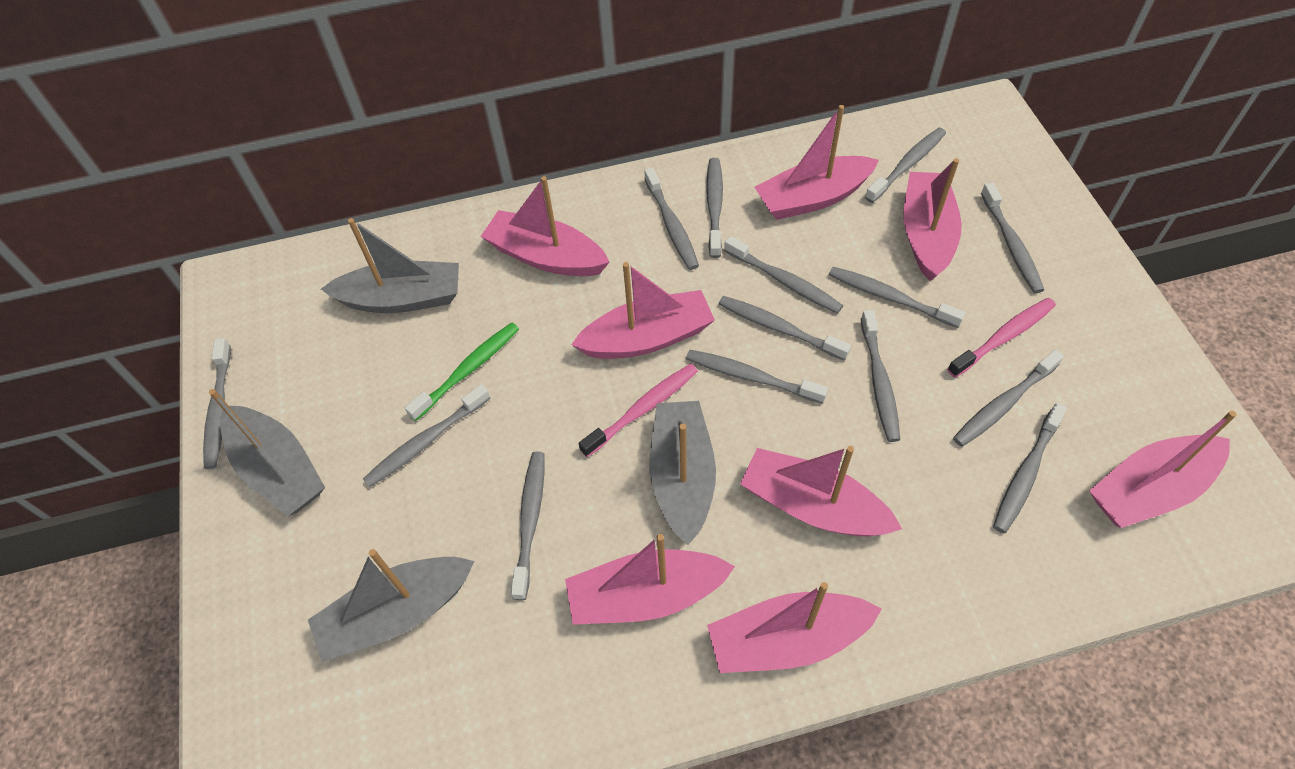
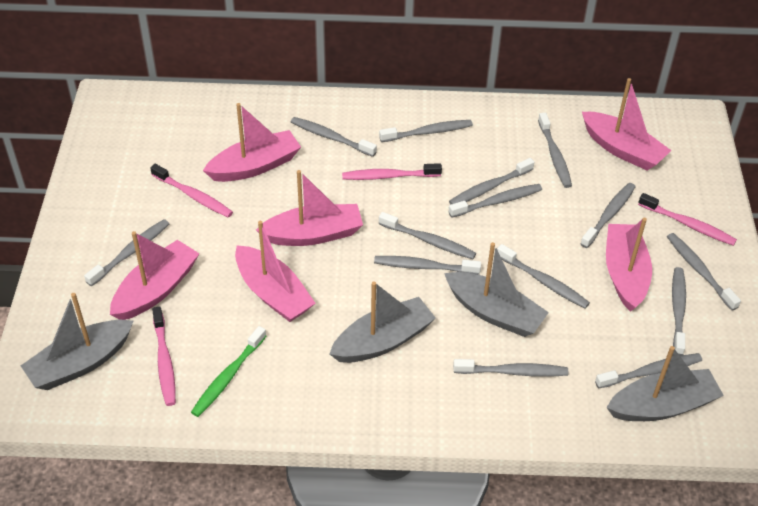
pink boat: 8 -> 6
pink toothbrush: 2 -> 4

